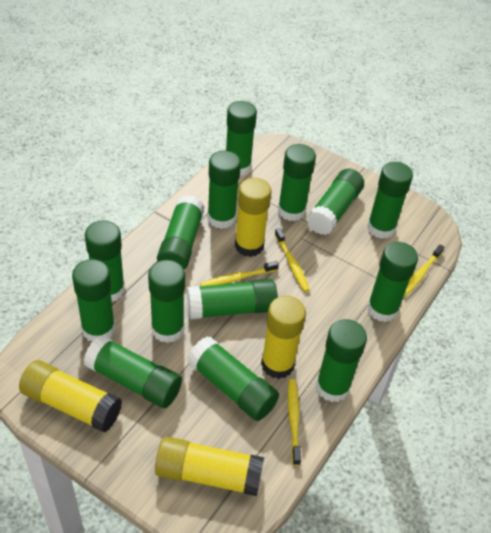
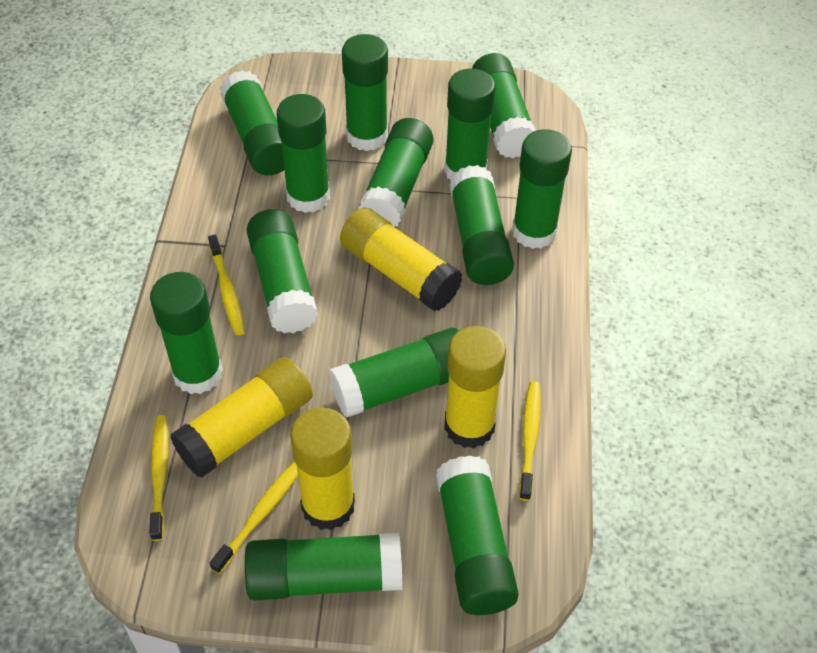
green glue stick: 14 -> 13

